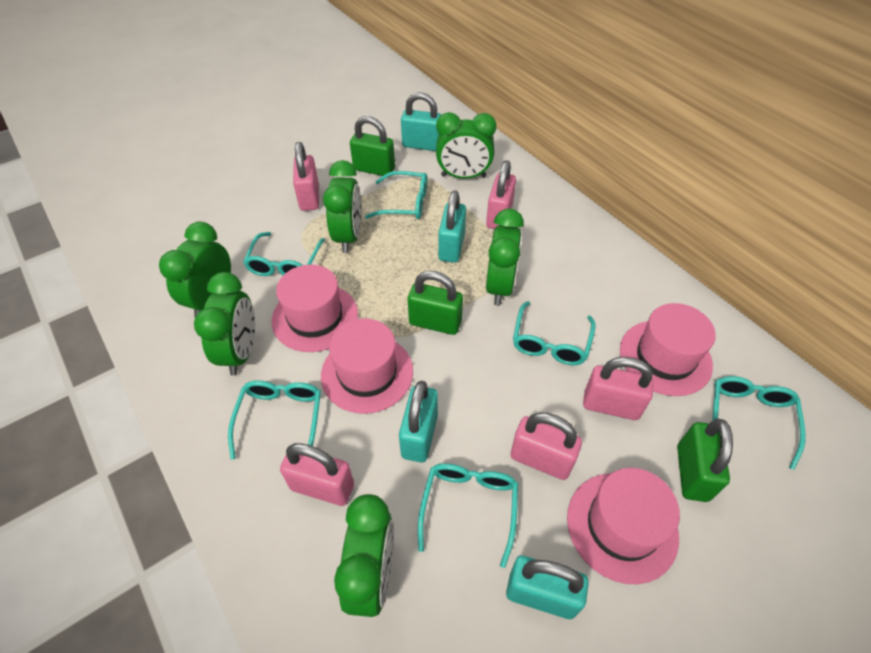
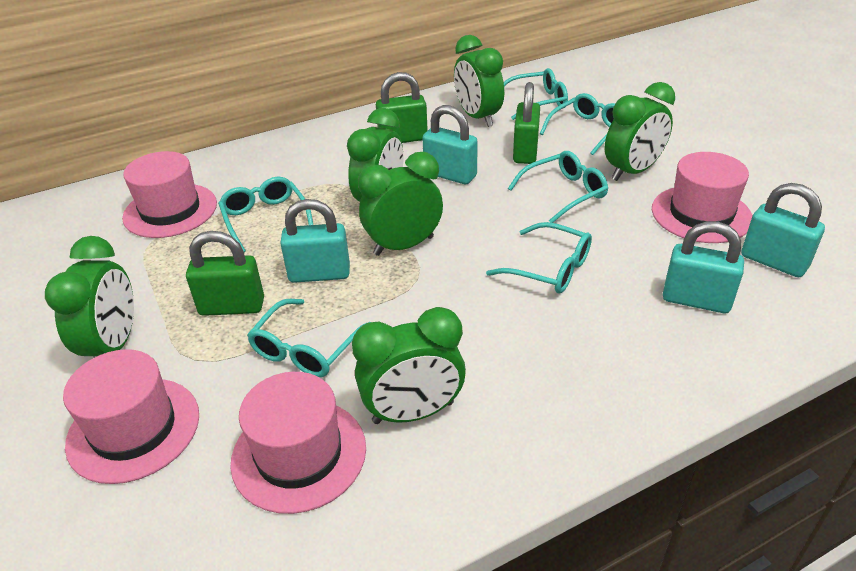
pink padlock: 5 -> 0

